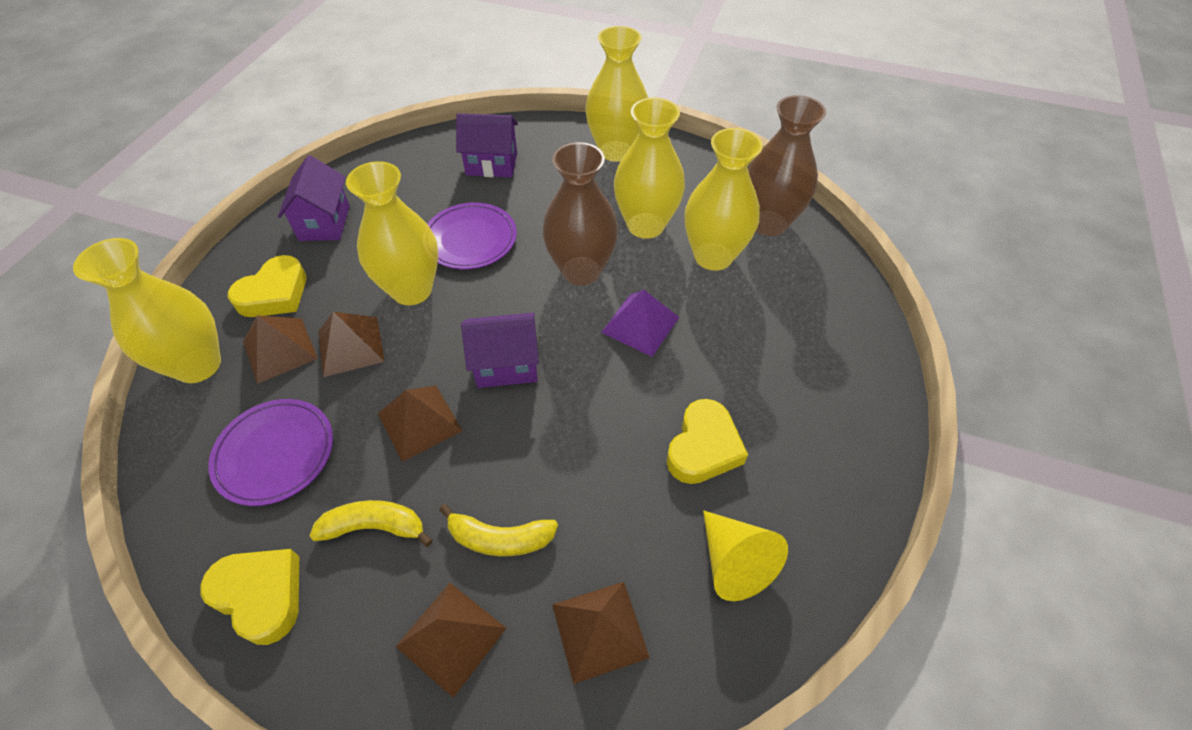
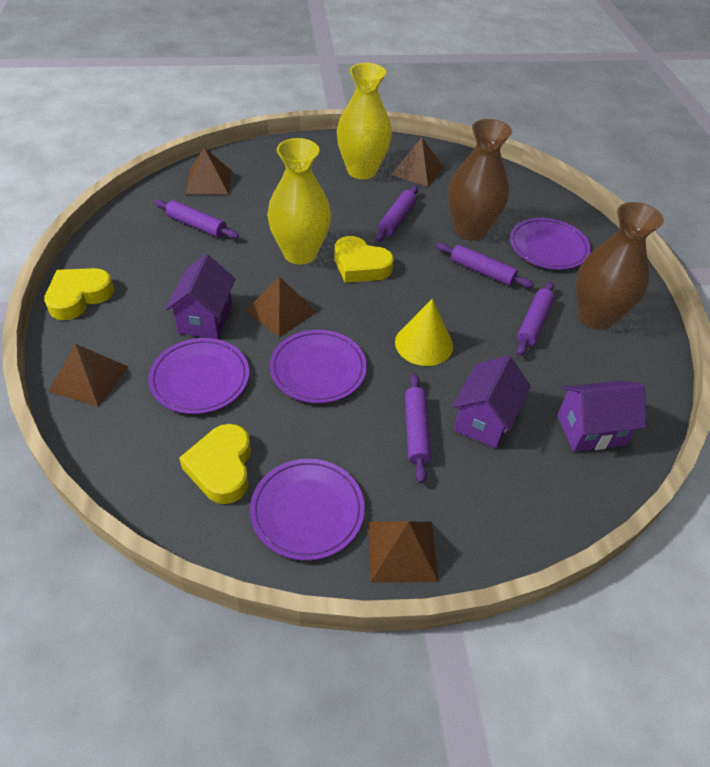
purple plate: 2 -> 4
purple pyramid: 1 -> 0
purple rolling pin: 0 -> 5
yellow banana: 2 -> 0
yellow vase: 5 -> 2

